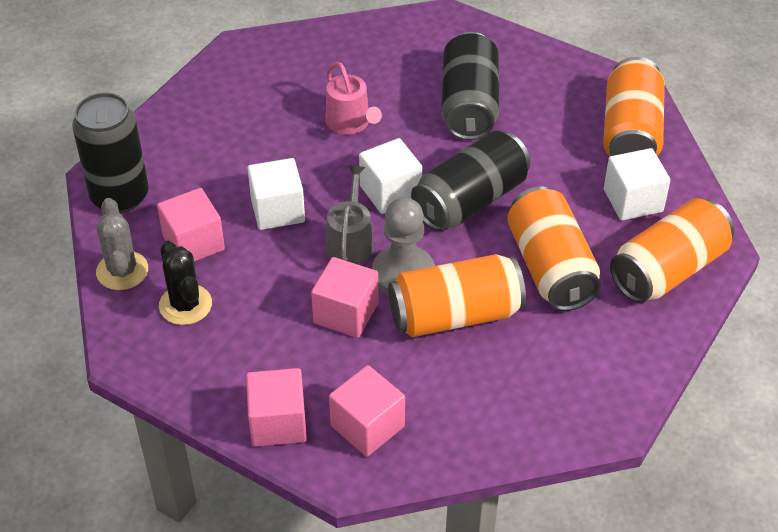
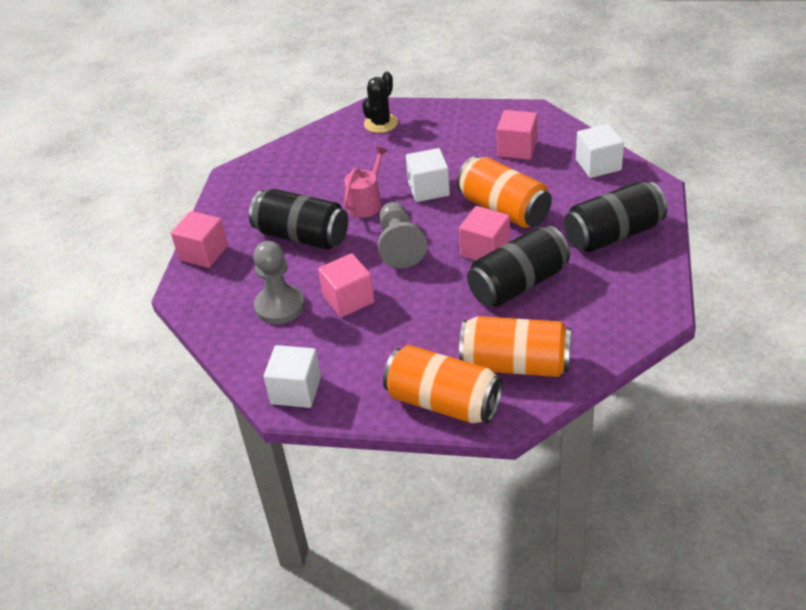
grey cactus: 1 -> 0
grey pawn: 1 -> 2
grey watering can: 1 -> 0
orange can: 4 -> 3

